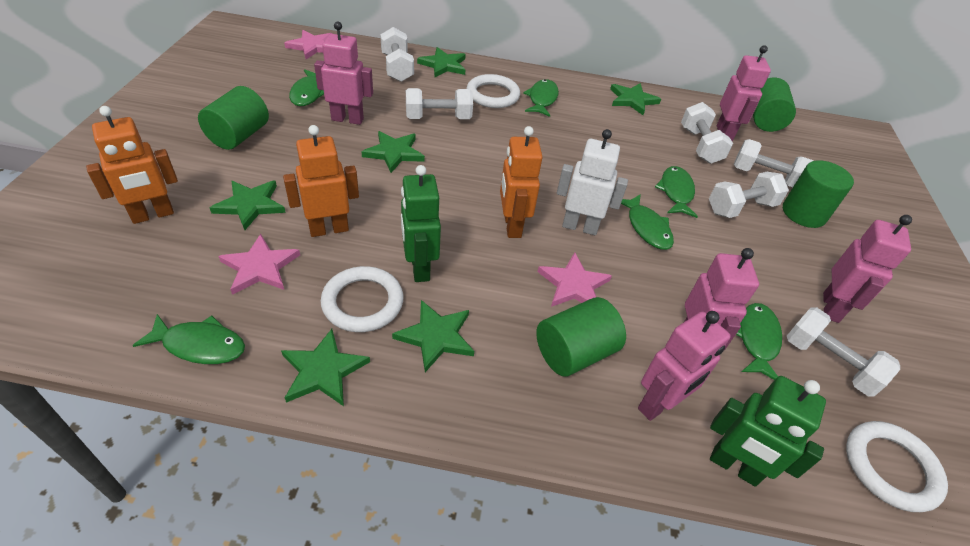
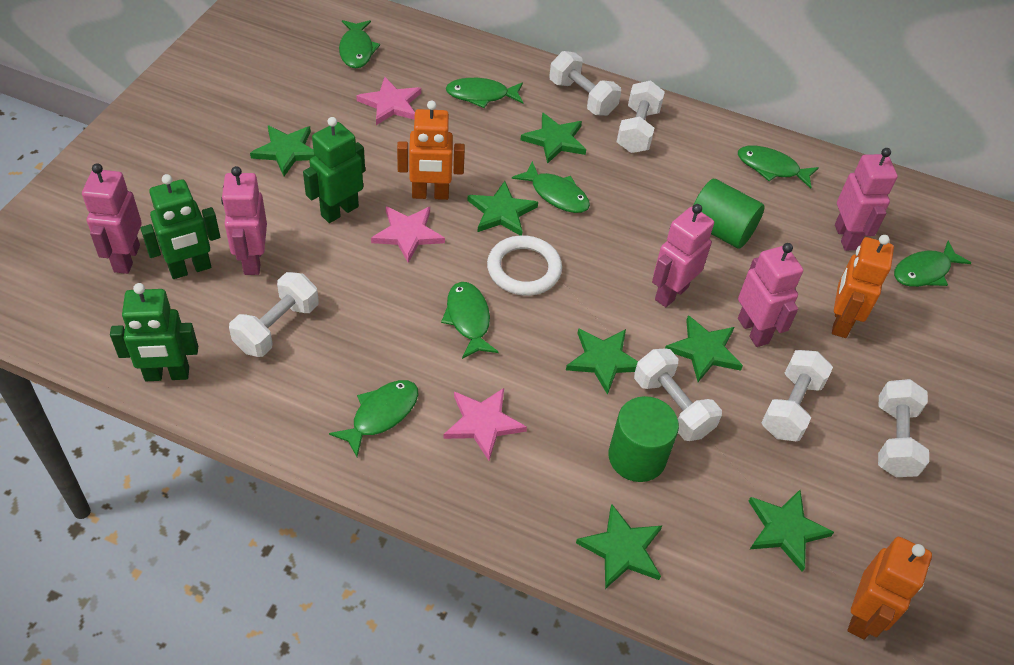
green cylinder: 4 -> 2
green fish: 6 -> 7
green robot: 2 -> 3
green star: 6 -> 7
white ring: 3 -> 1
white robot: 1 -> 0

